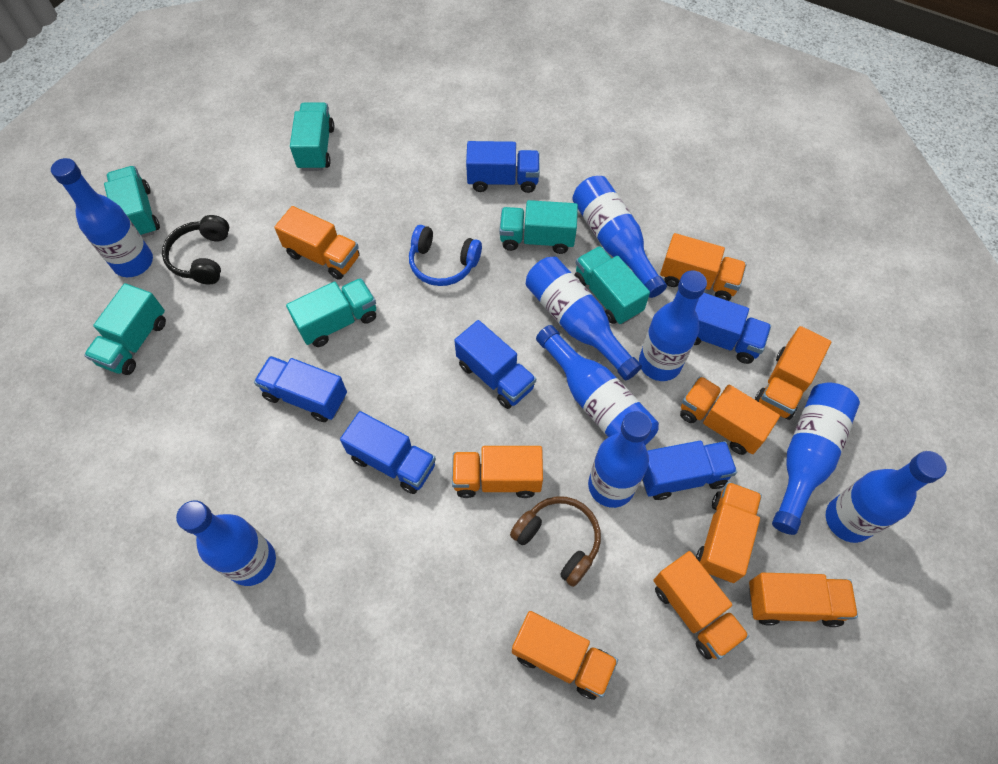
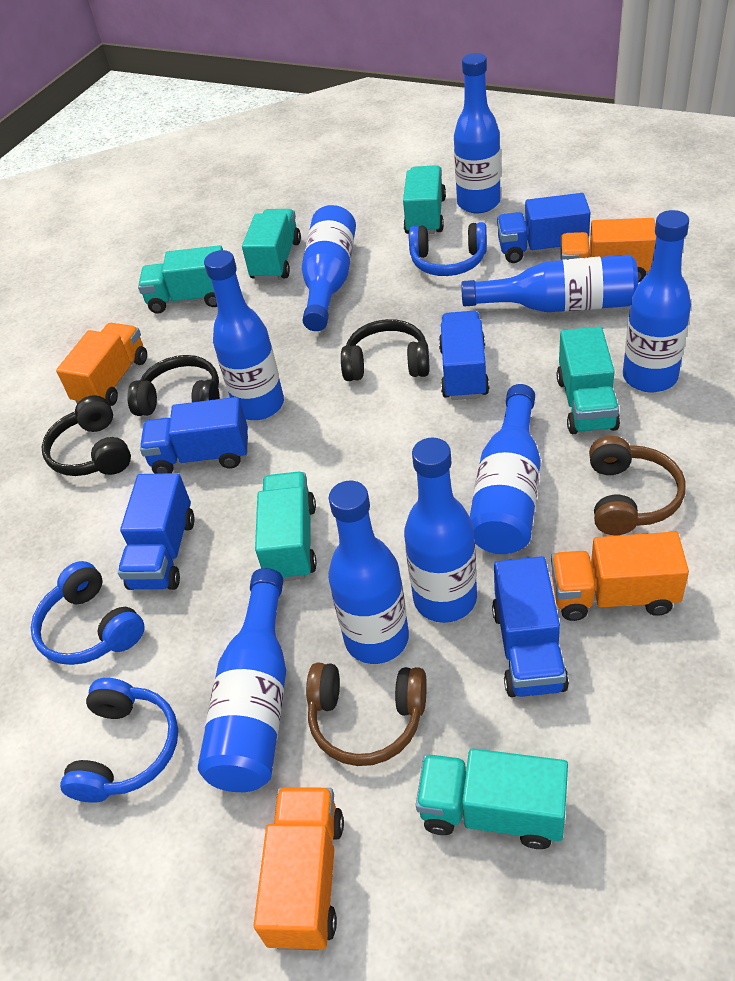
black headphones: 1 -> 3
blue headphones: 1 -> 3
blue truck: 6 -> 5
brown headphones: 1 -> 2
orange truck: 9 -> 4

